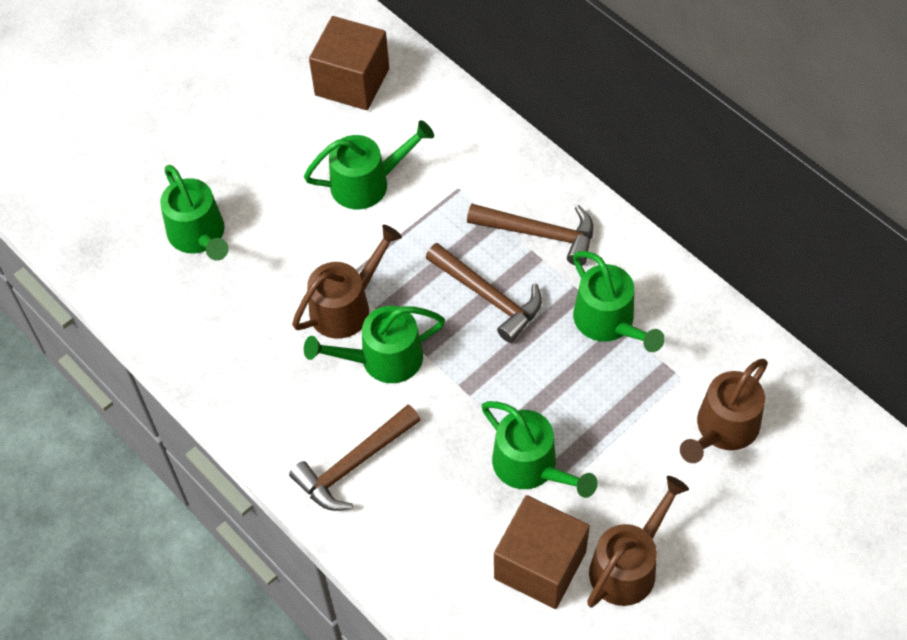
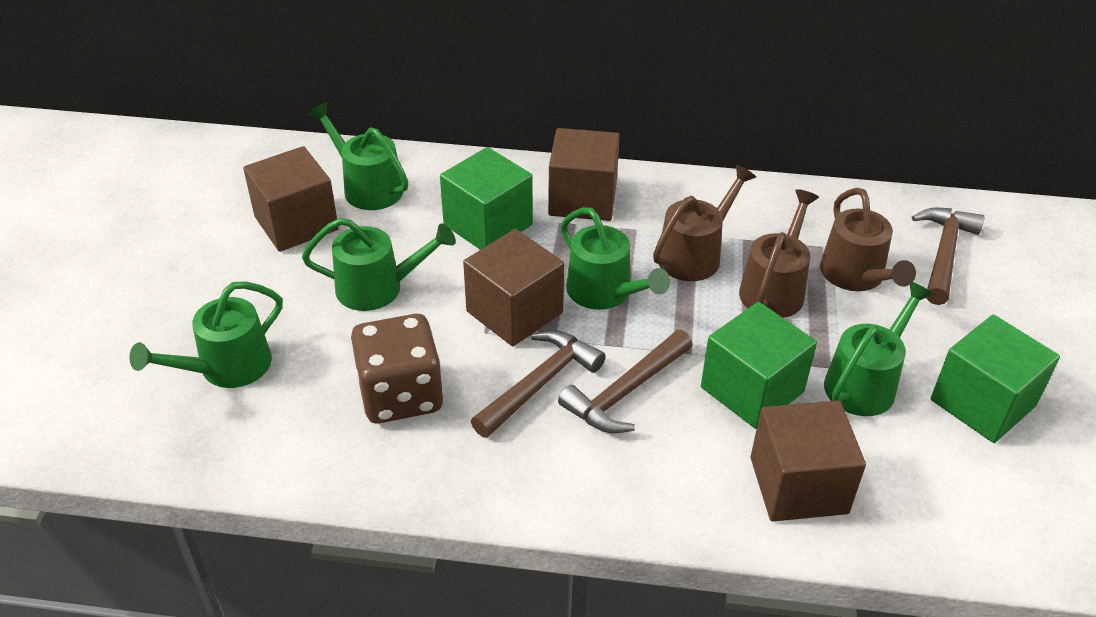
brown cube: 2 -> 4
brown dice: 0 -> 1
green cube: 0 -> 3

